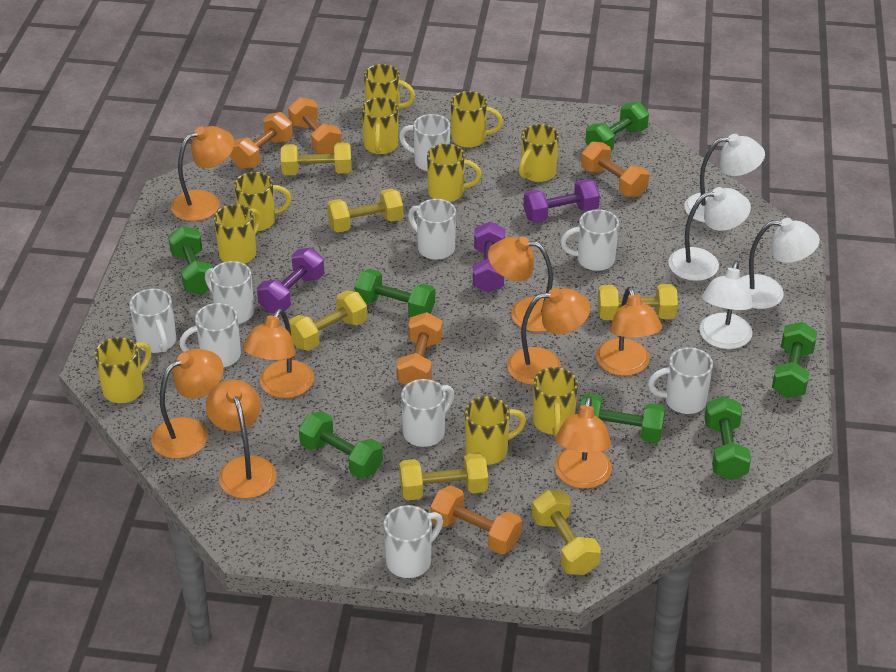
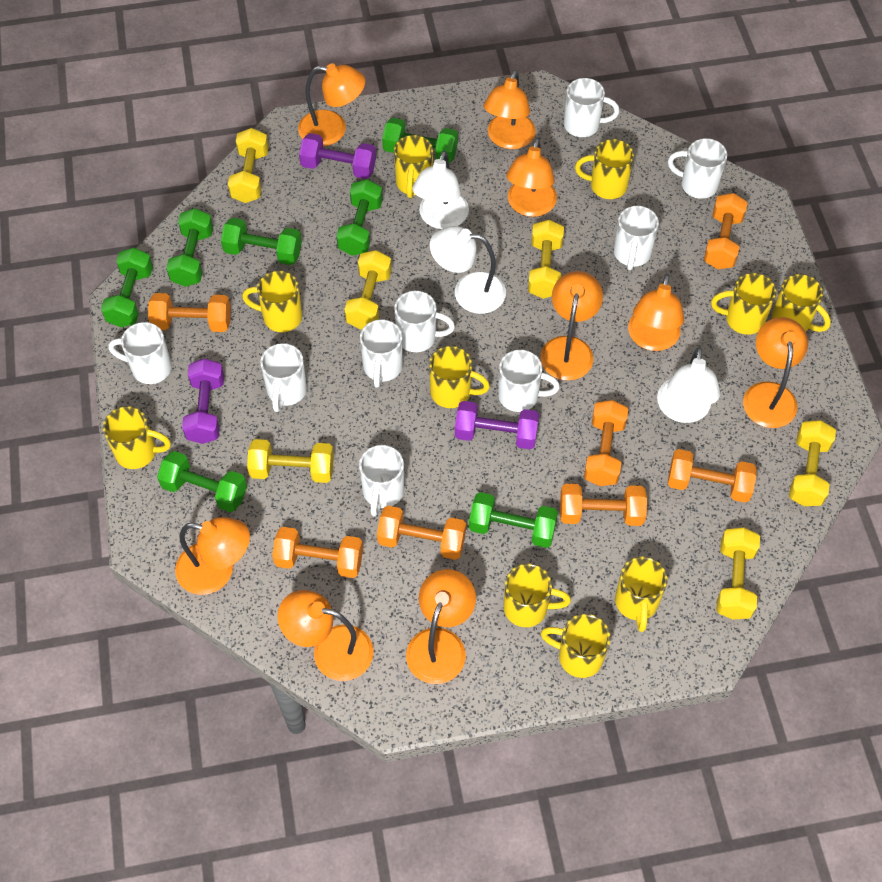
orange dumbbell: 5 -> 7
orange lamp: 8 -> 9
white lamp: 4 -> 3

